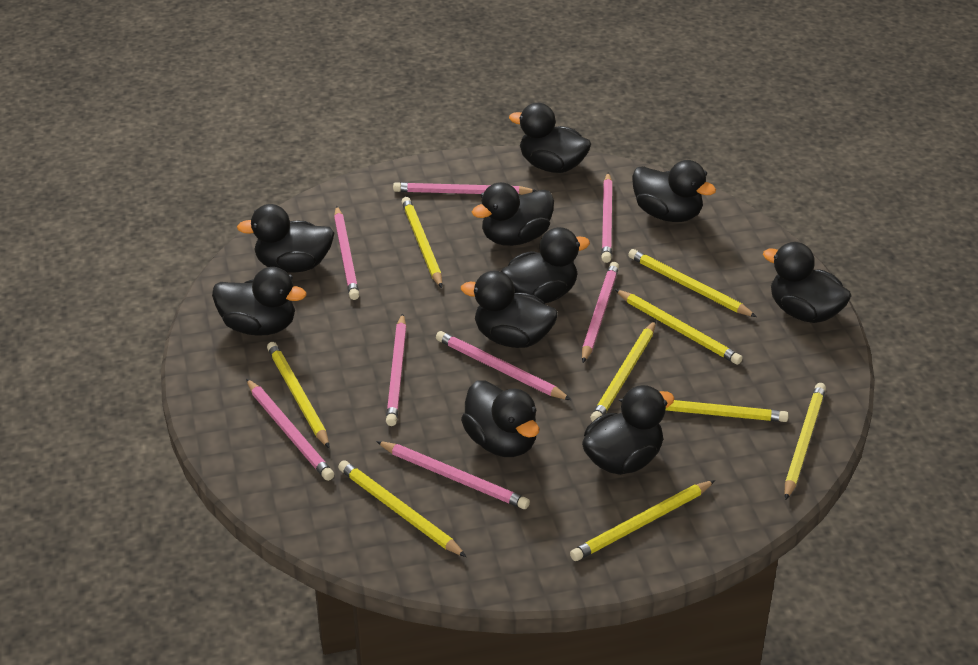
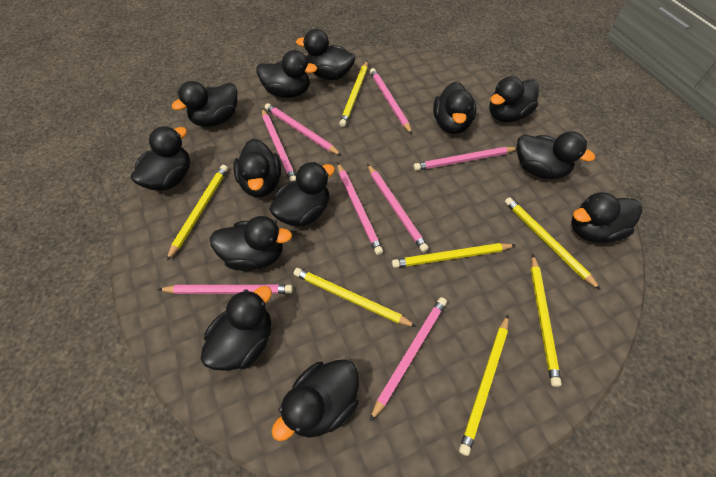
black duck: 10 -> 13
yellow pencil: 9 -> 7

